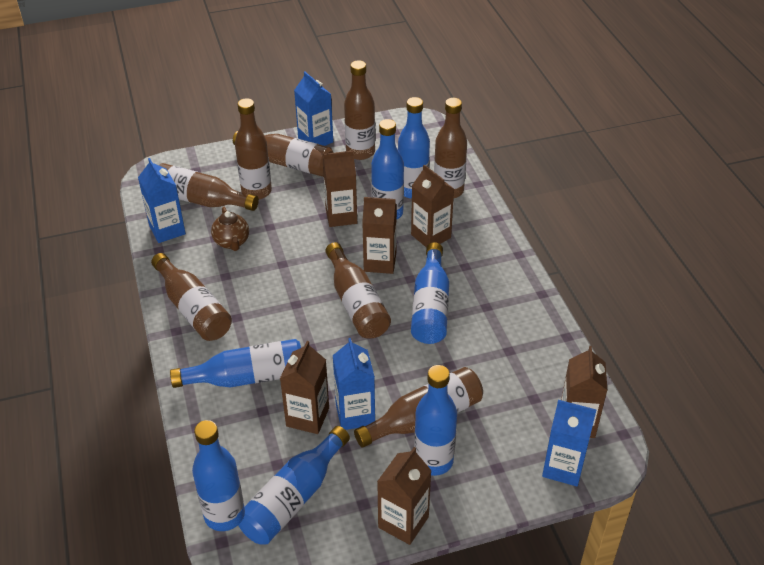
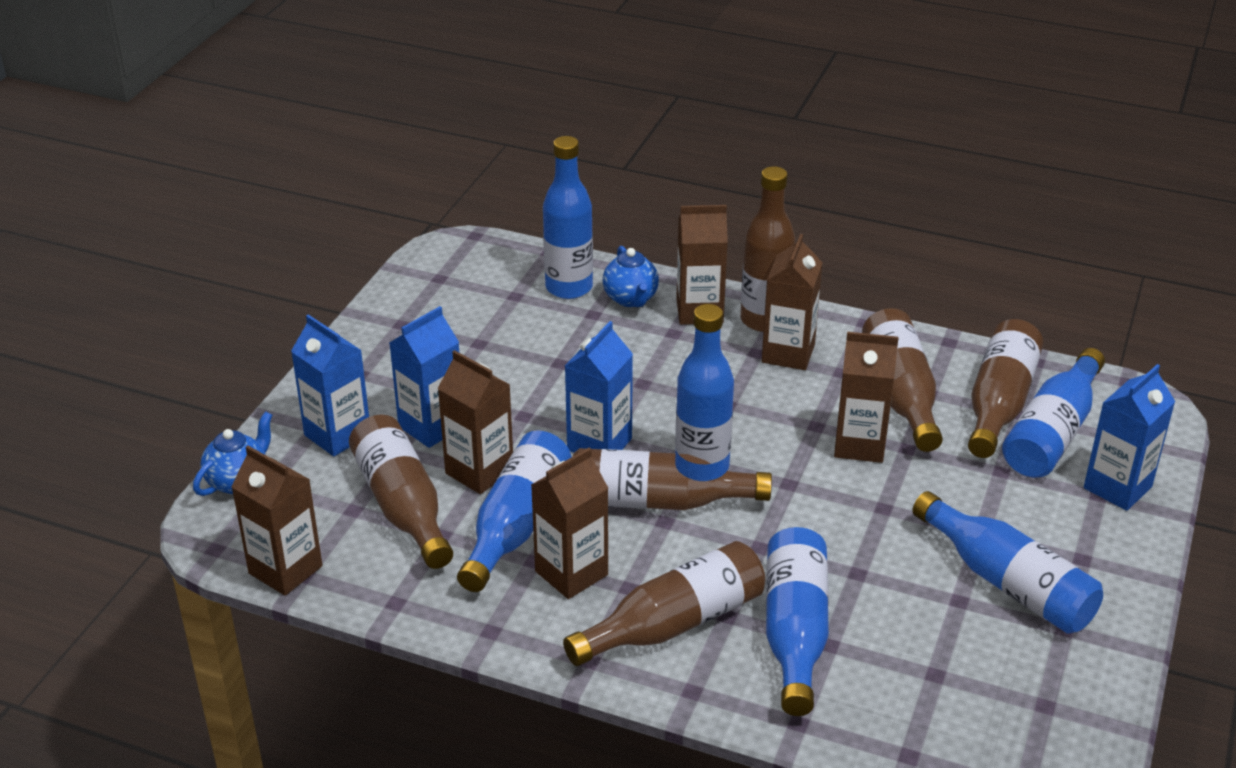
blue bottle: 7 -> 6
blue teapot: 0 -> 2
brown bottle: 8 -> 6
brown teapot: 1 -> 0

